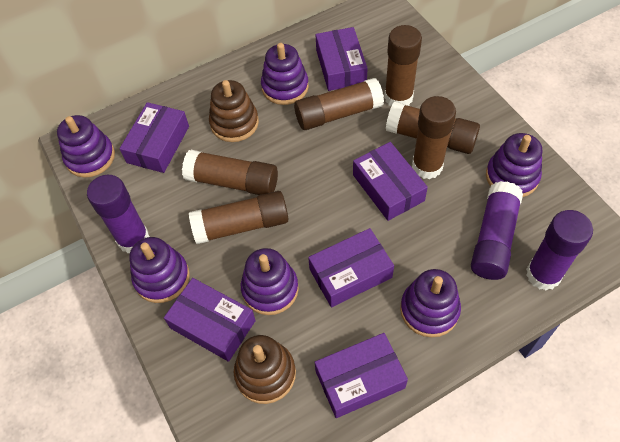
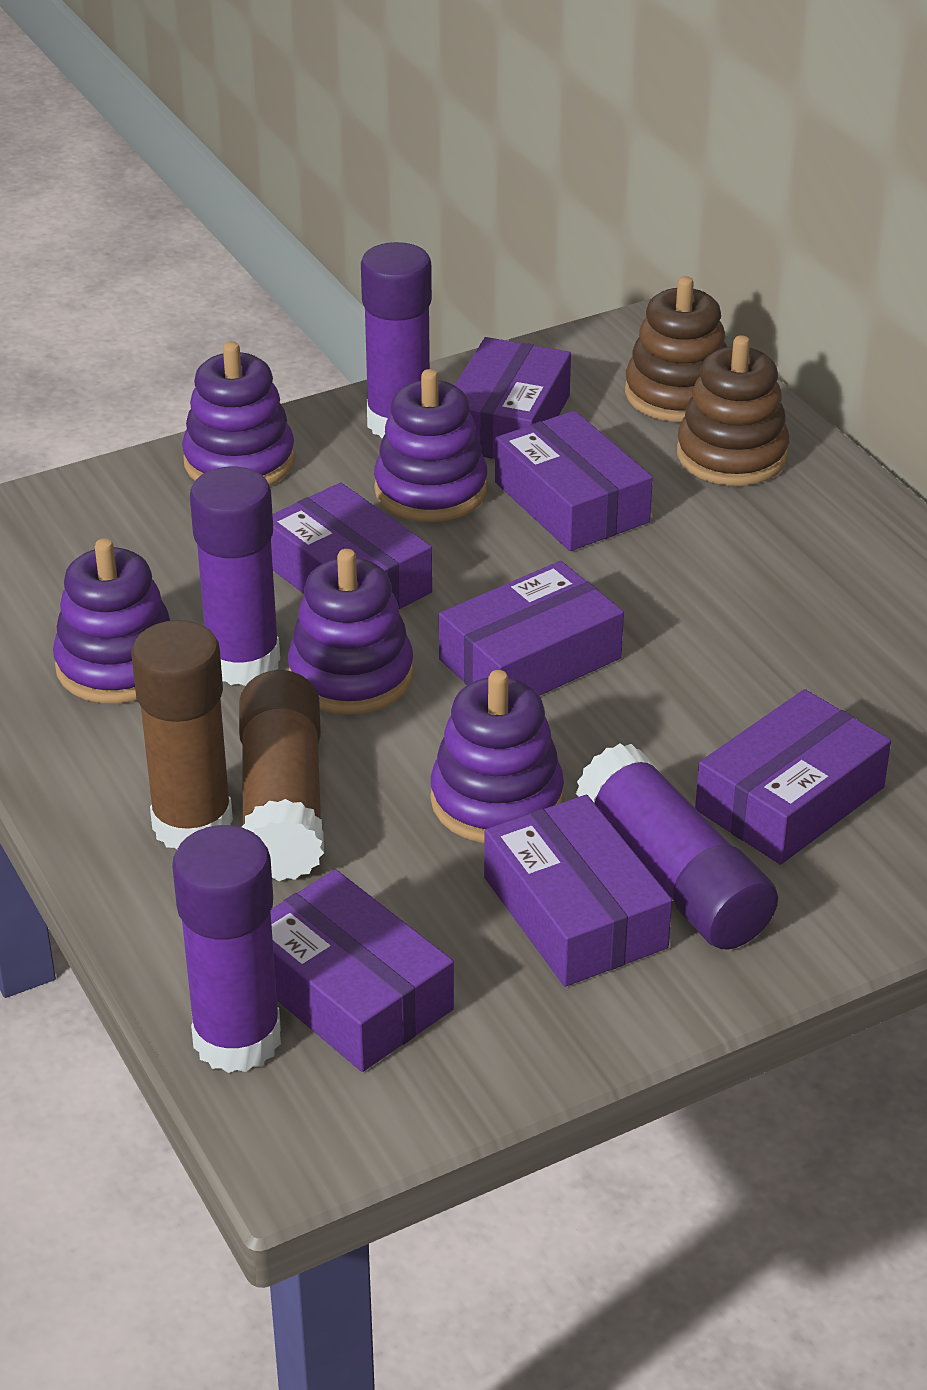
brown glue stick: 6 -> 2
purple box: 6 -> 7
purple glue stick: 3 -> 4
purple stacking toy: 6 -> 5

